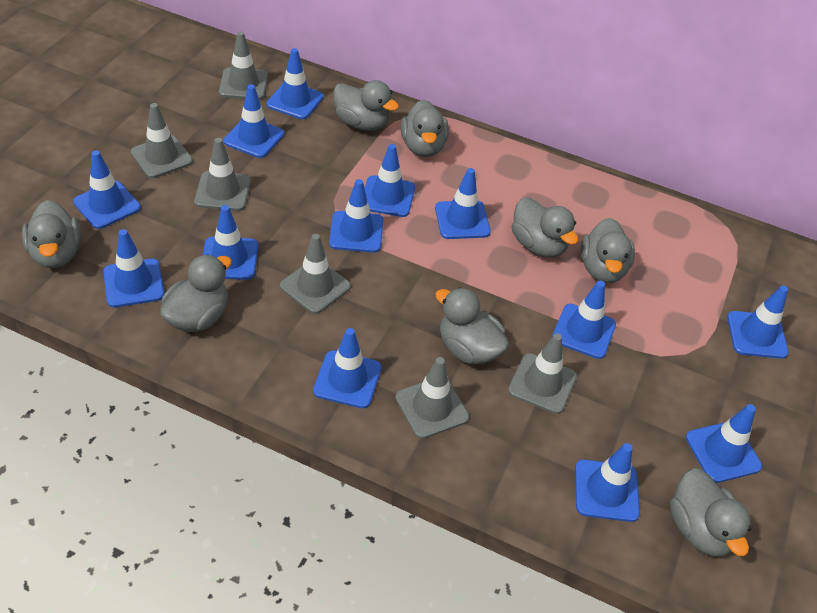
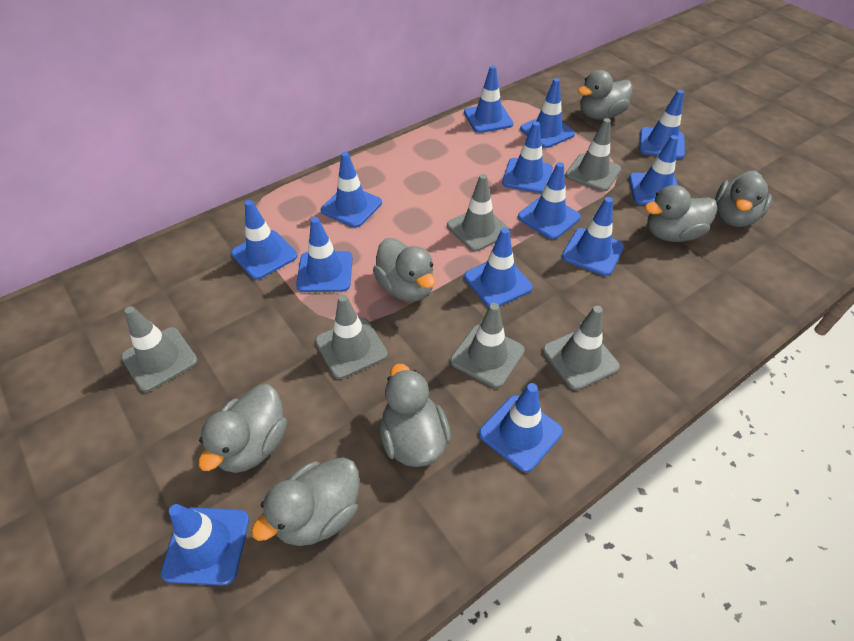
grey duck: 8 -> 7

